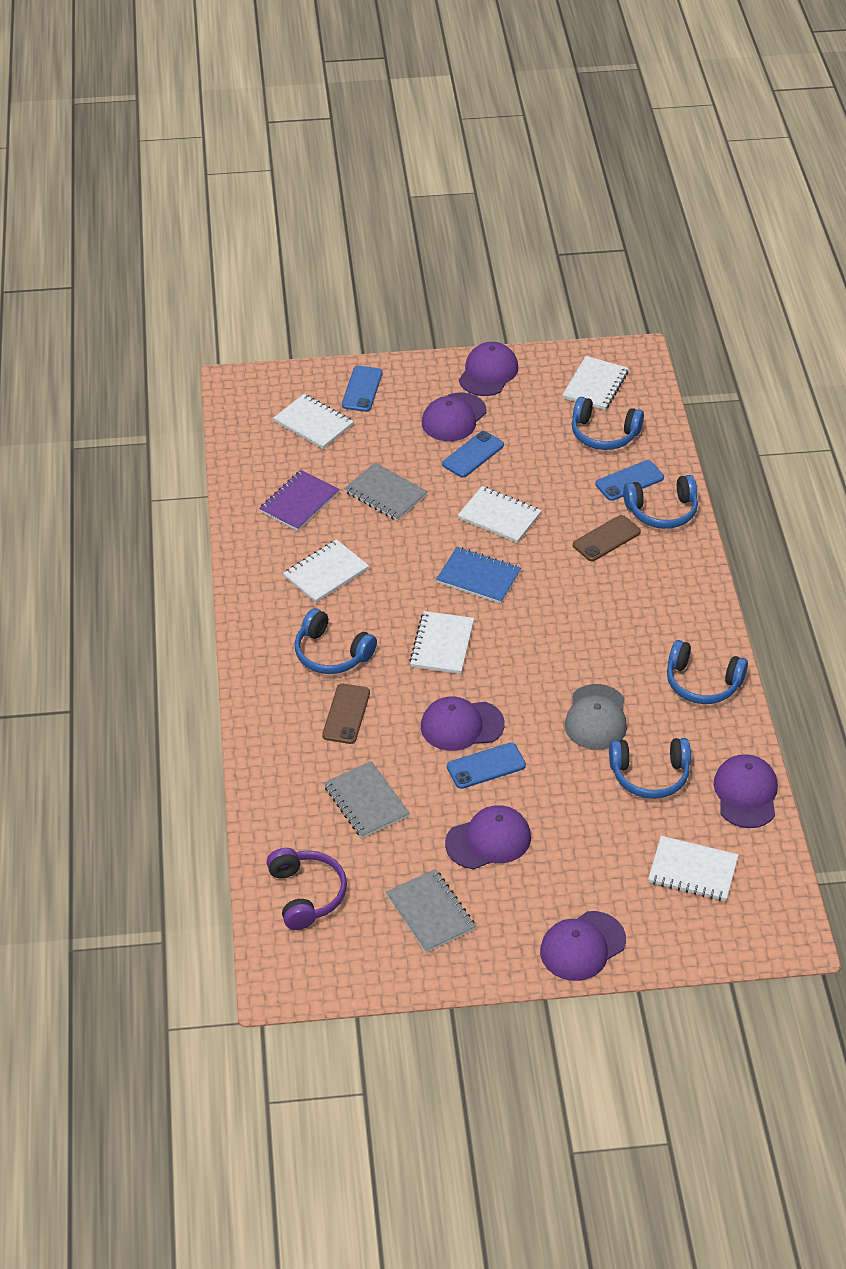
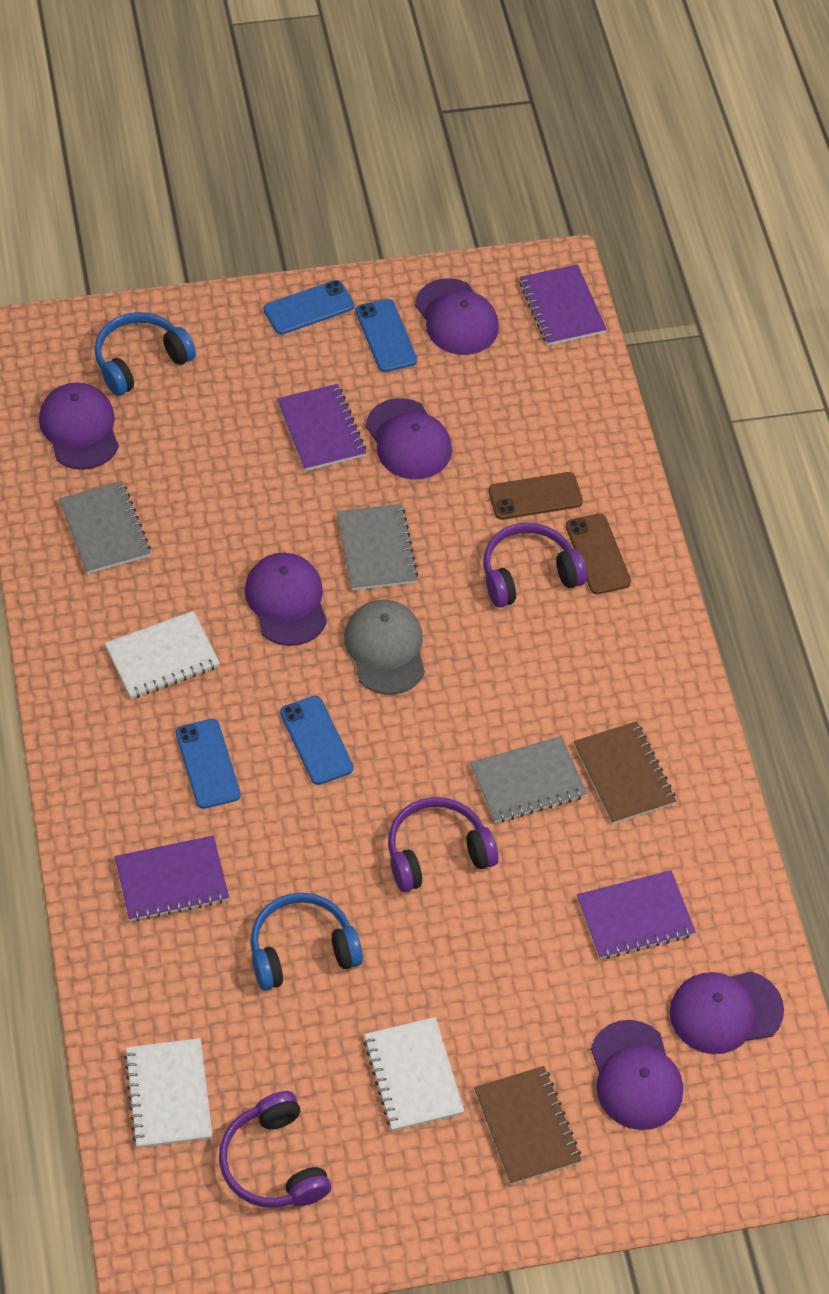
blue headphones: 5 -> 2
blue notebook: 1 -> 0
brown notebook: 0 -> 2
purple headphones: 1 -> 3
purple notebook: 1 -> 4
white notebook: 6 -> 3

